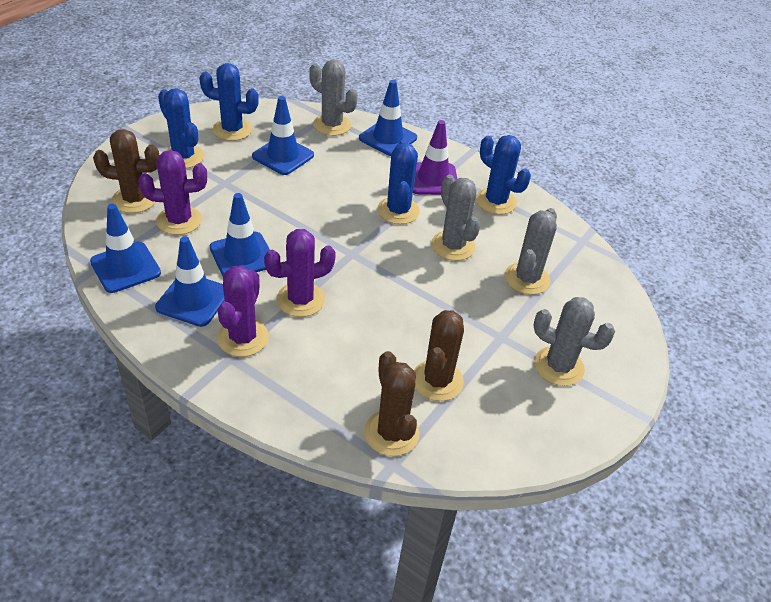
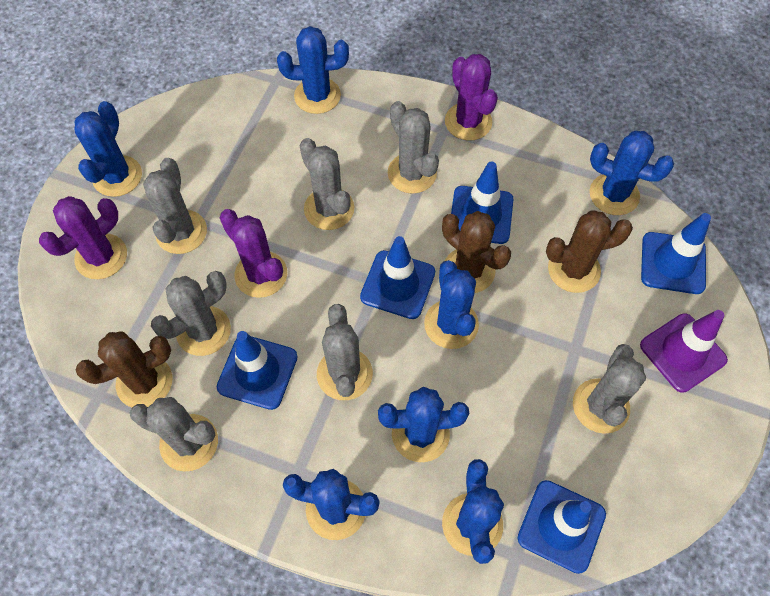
blue cactus: 4 -> 7
grey cactus: 4 -> 7

